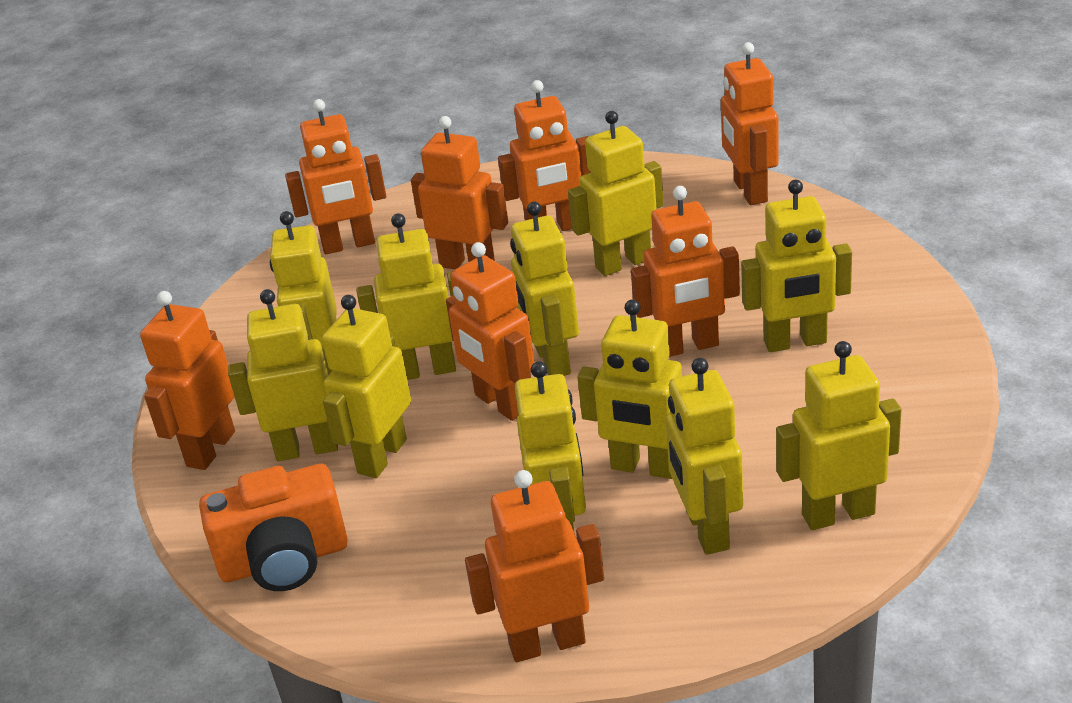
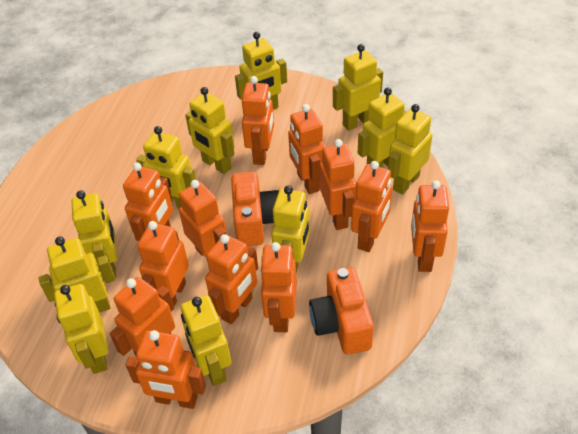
orange camera: 1 -> 2
orange robot: 8 -> 12

